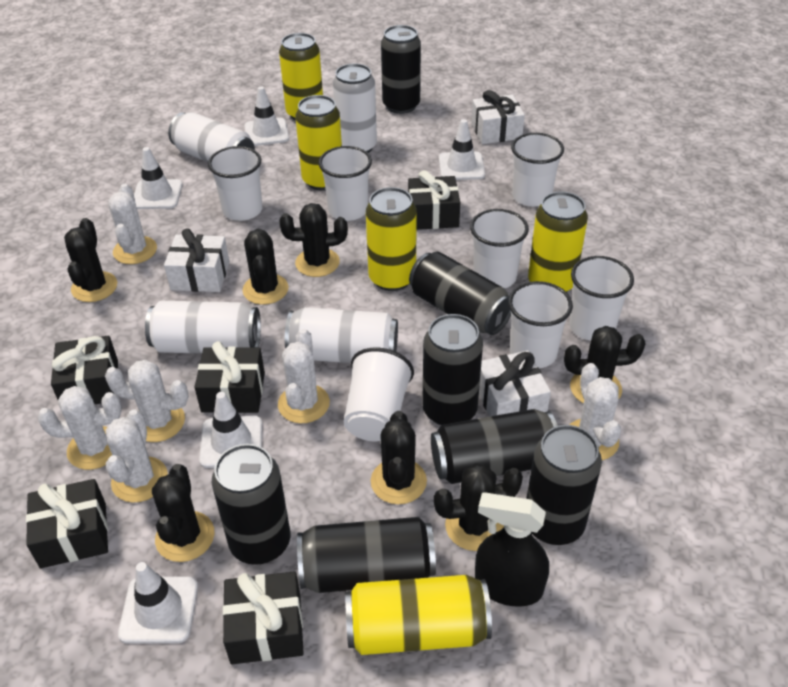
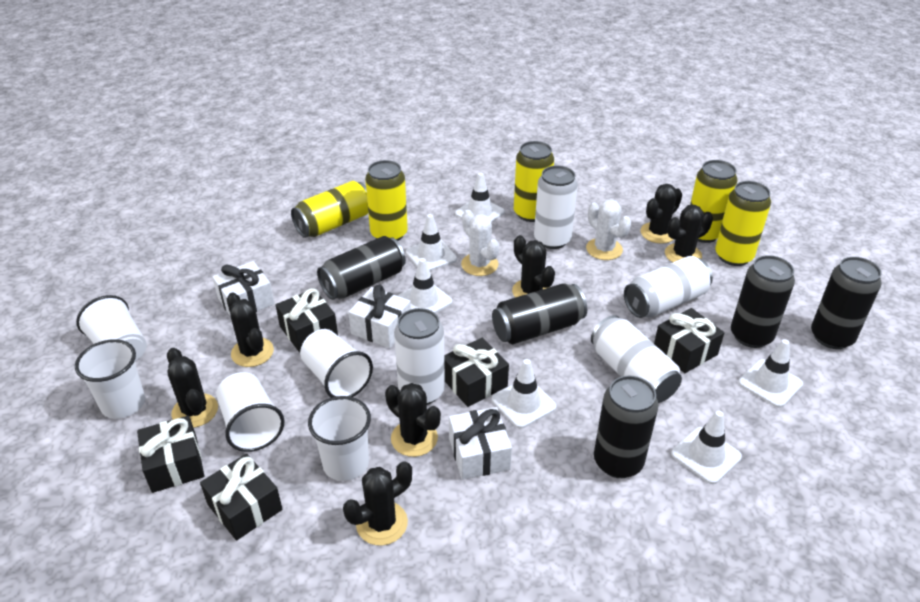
black can: 7 -> 5
black spray bottle: 1 -> 0
white cactus: 6 -> 2
white cup: 7 -> 5
white traffic cone: 5 -> 6

